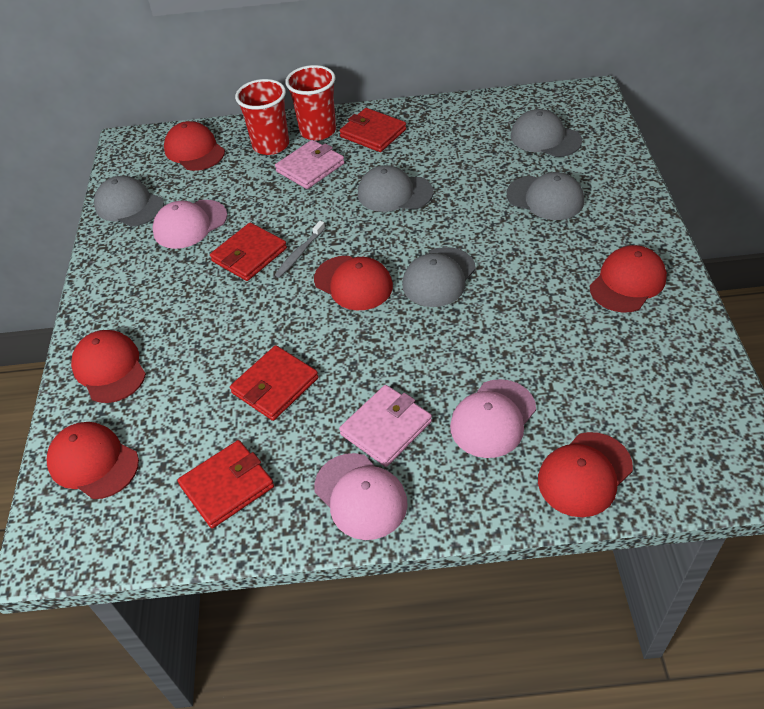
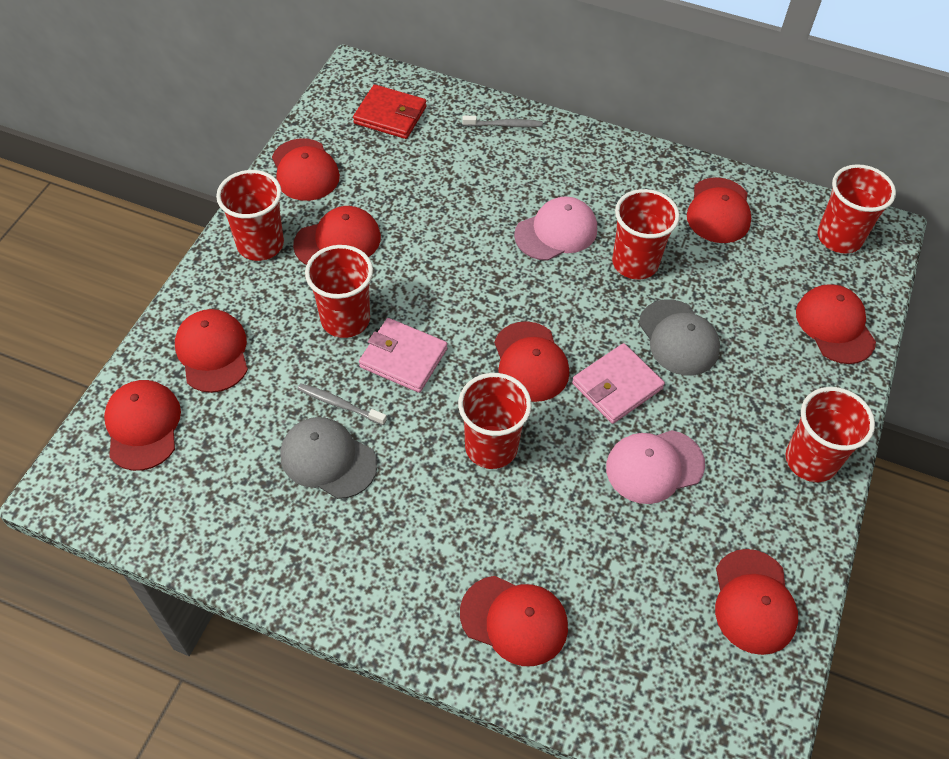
grey cap: 5 -> 2
grey toothbrush: 1 -> 2
pink cap: 3 -> 2
red cap: 6 -> 9
red cup: 2 -> 6
red wallet: 4 -> 1

